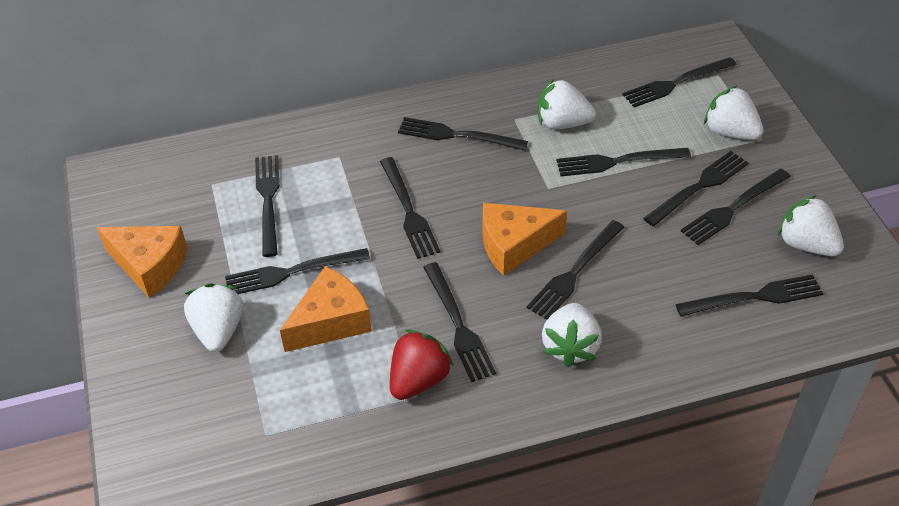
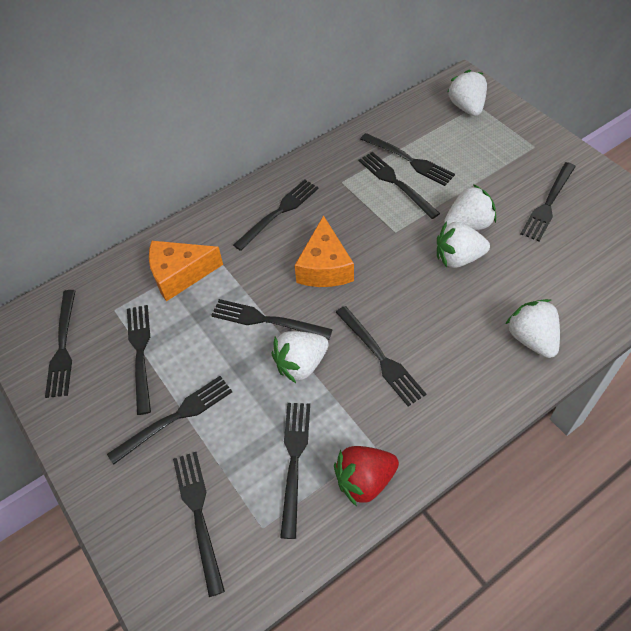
orange cheese: 3 -> 2

